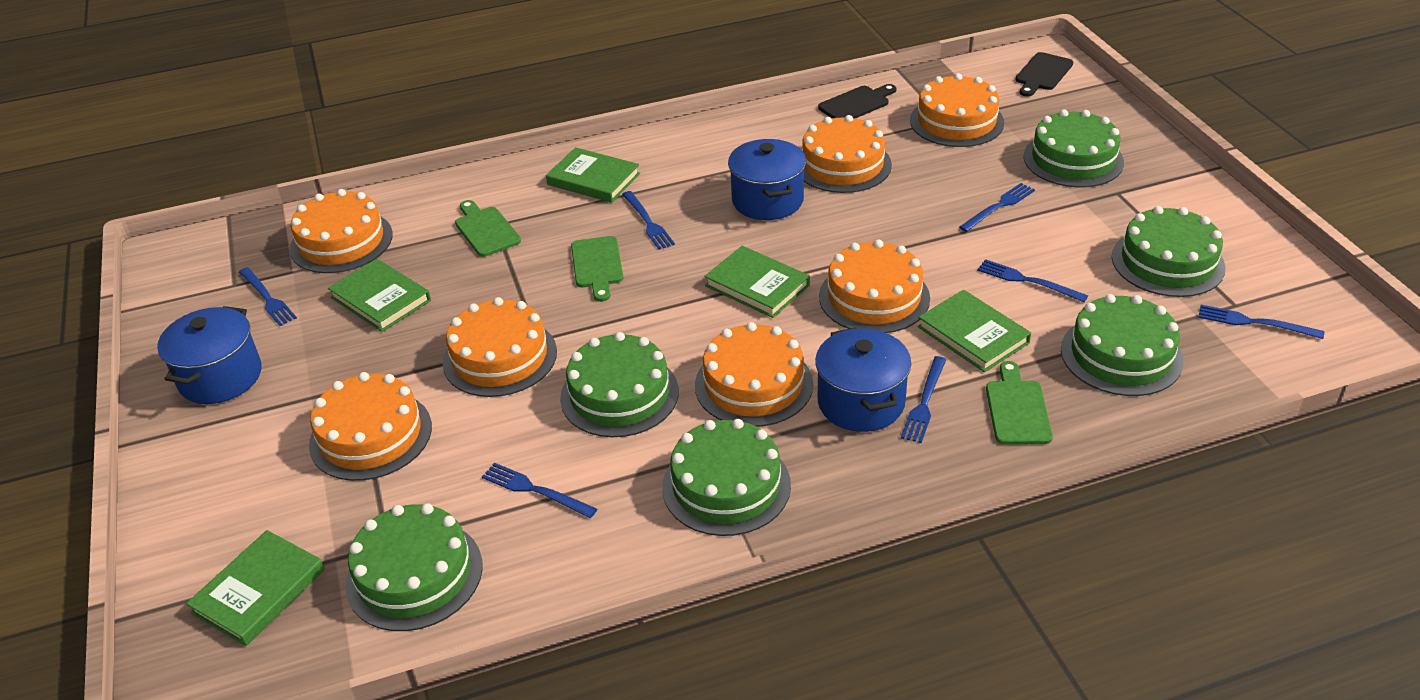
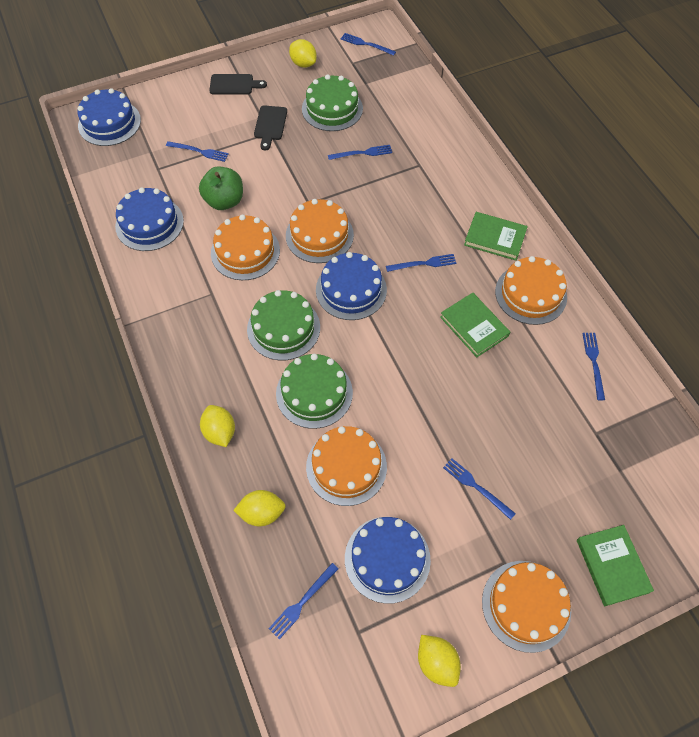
blue cake: 0 -> 4
blue pot: 3 -> 0
green apple: 0 -> 1
green book: 5 -> 3
green cake: 6 -> 3
green cutting board: 3 -> 0
orange cake: 7 -> 5
yellow lemon: 0 -> 4

